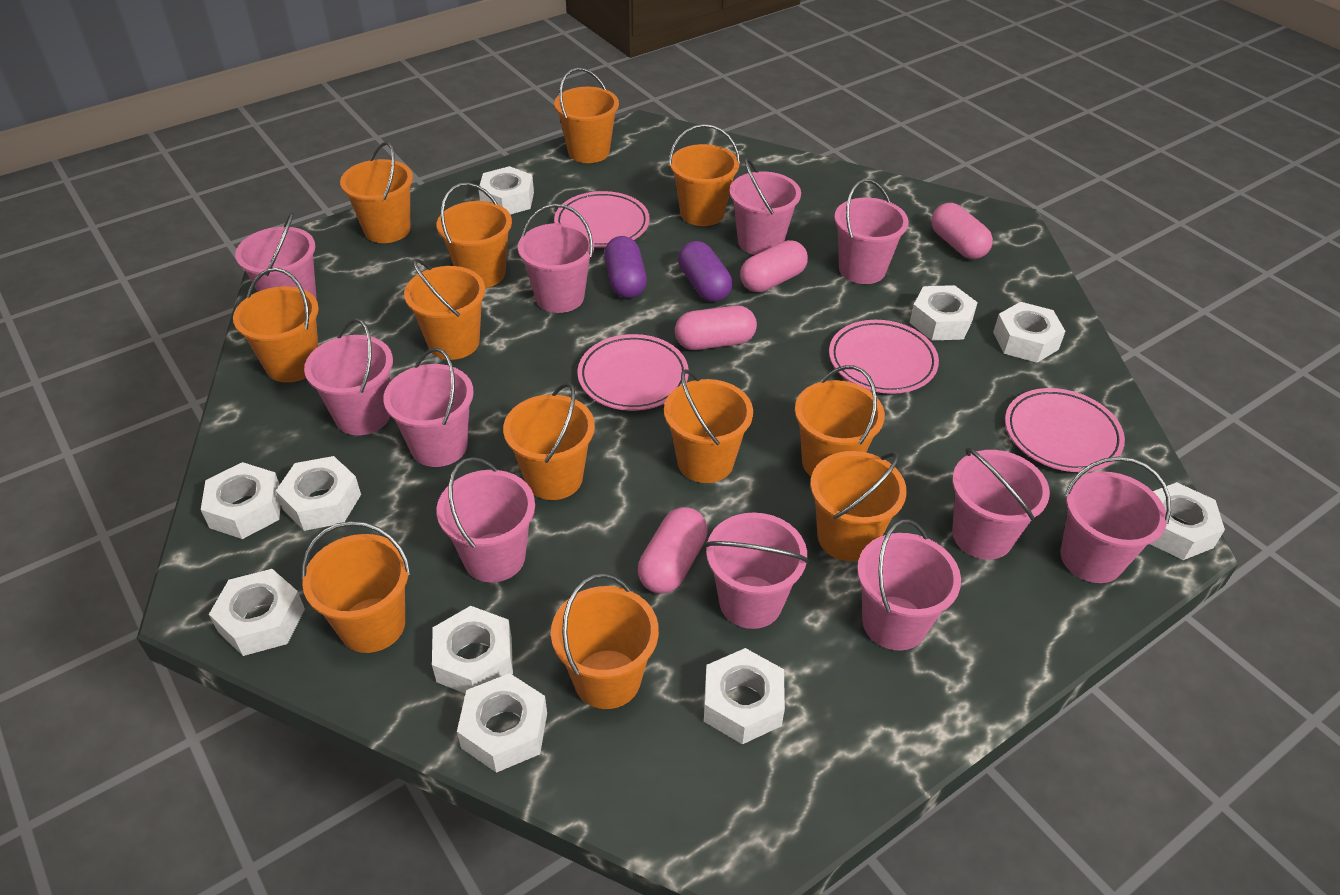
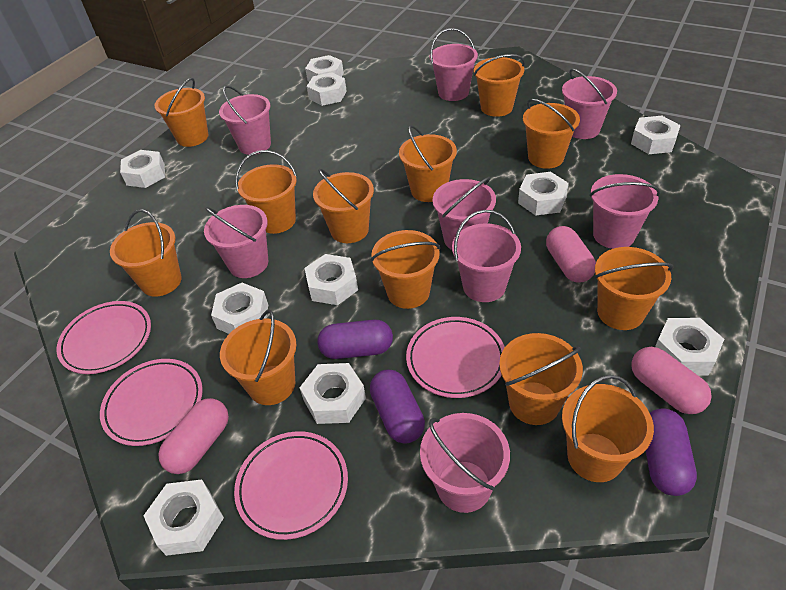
pink bucket: 11 -> 8
pink capsule: 4 -> 3
purple capsule: 2 -> 3

